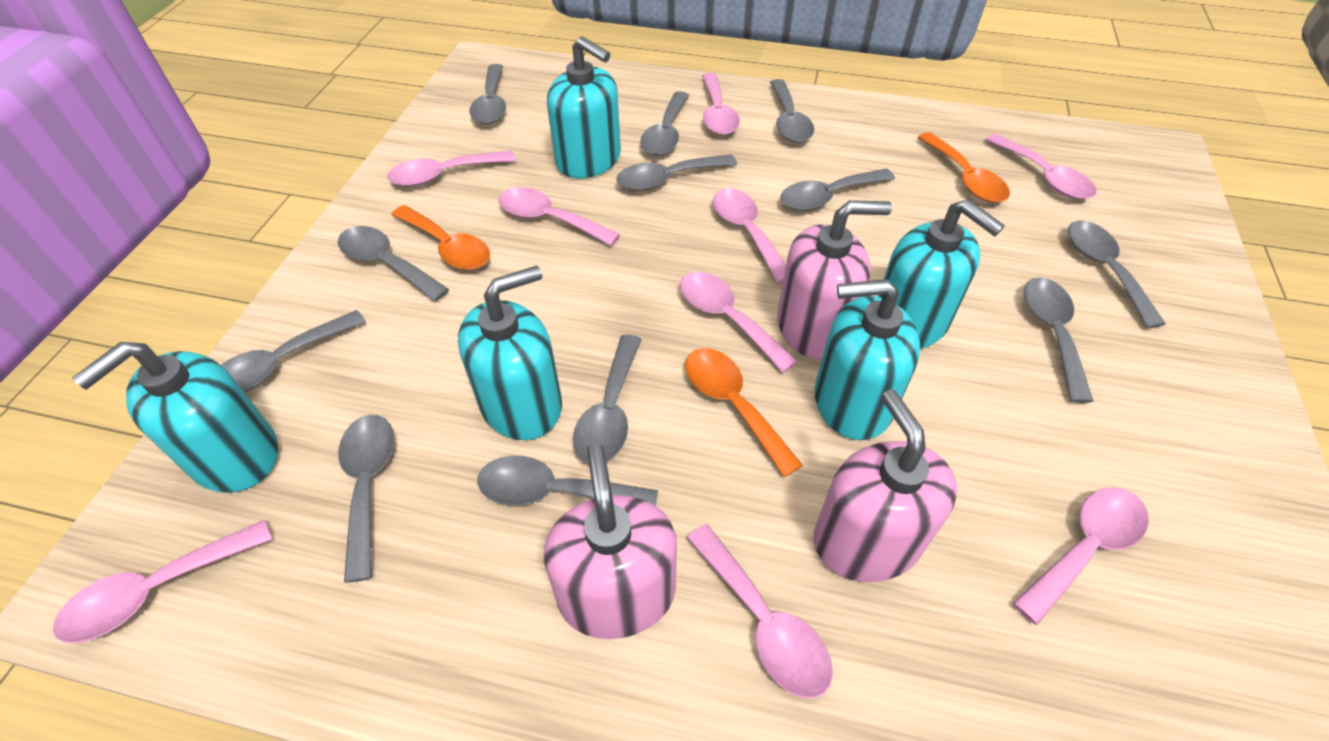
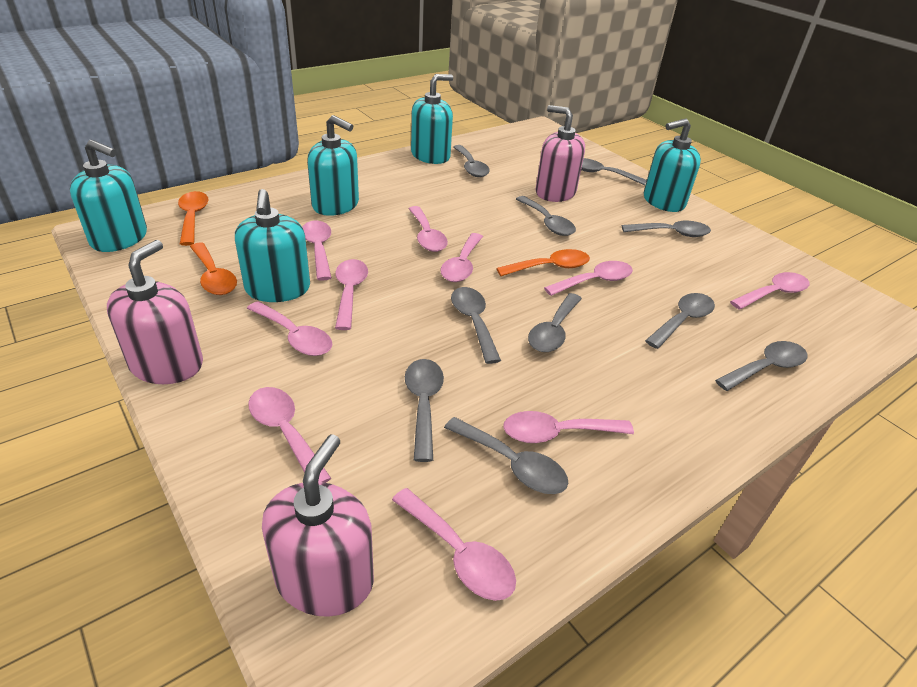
grey spoon: 12 -> 10
pink spoon: 9 -> 10

